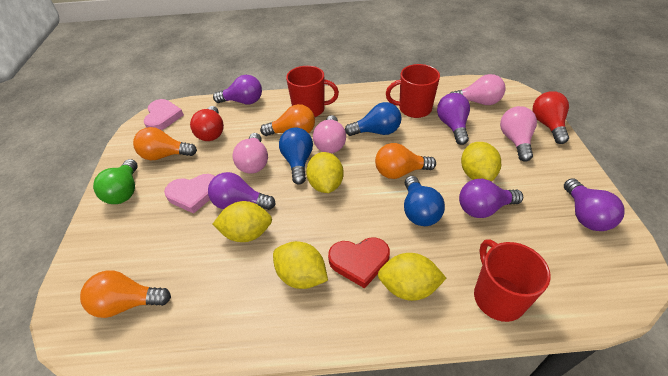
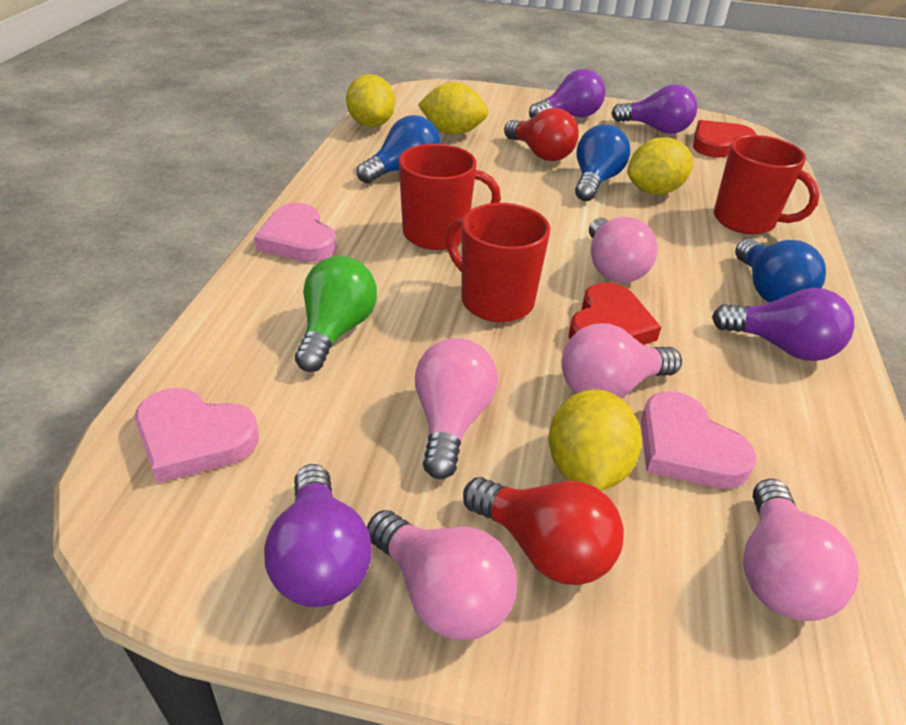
orange light bulb: 4 -> 0
pink heart: 2 -> 3
pink light bulb: 4 -> 5
purple light bulb: 5 -> 4
red heart: 1 -> 2
yellow lemon: 5 -> 4

